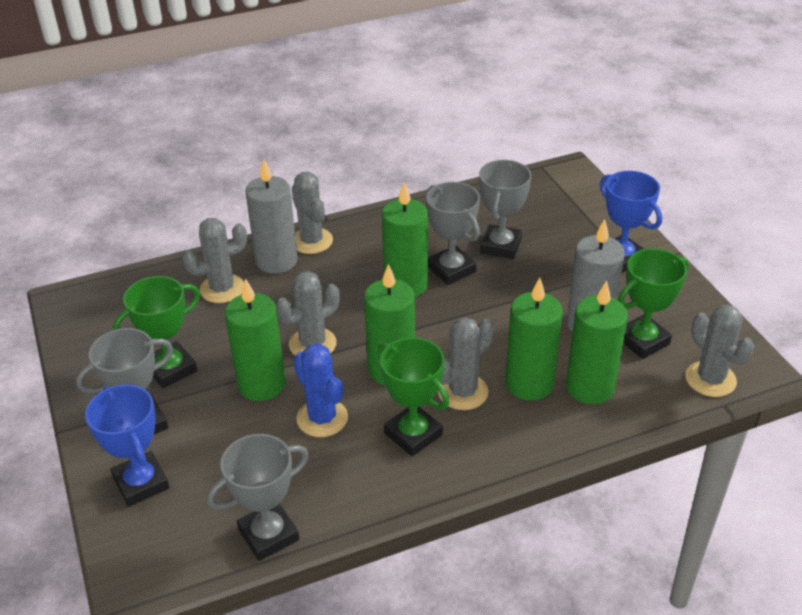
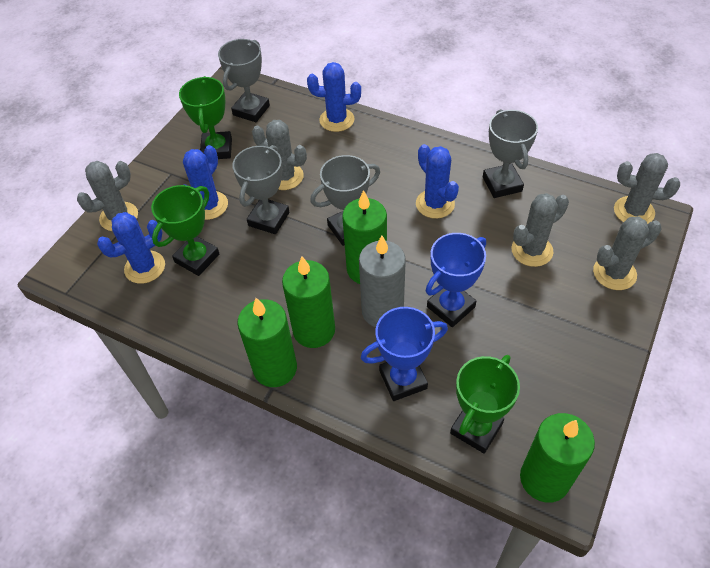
blue cactus: 1 -> 4
green candle: 5 -> 4
grey candle: 2 -> 1

